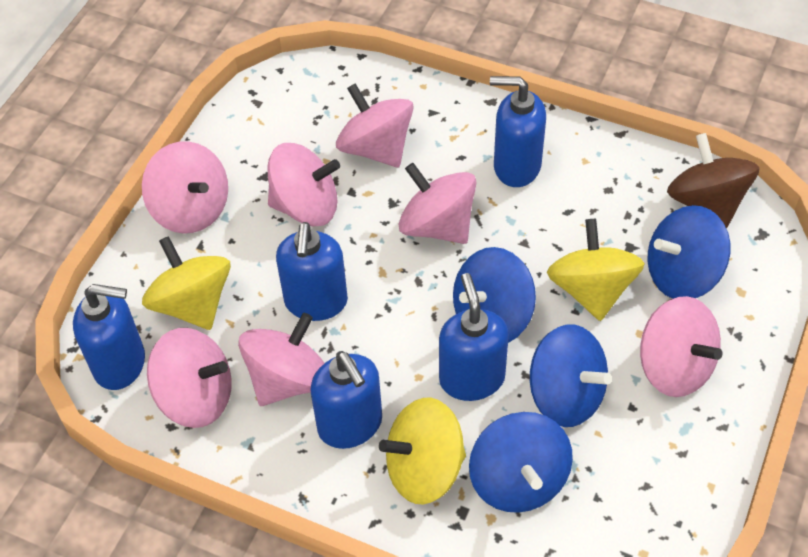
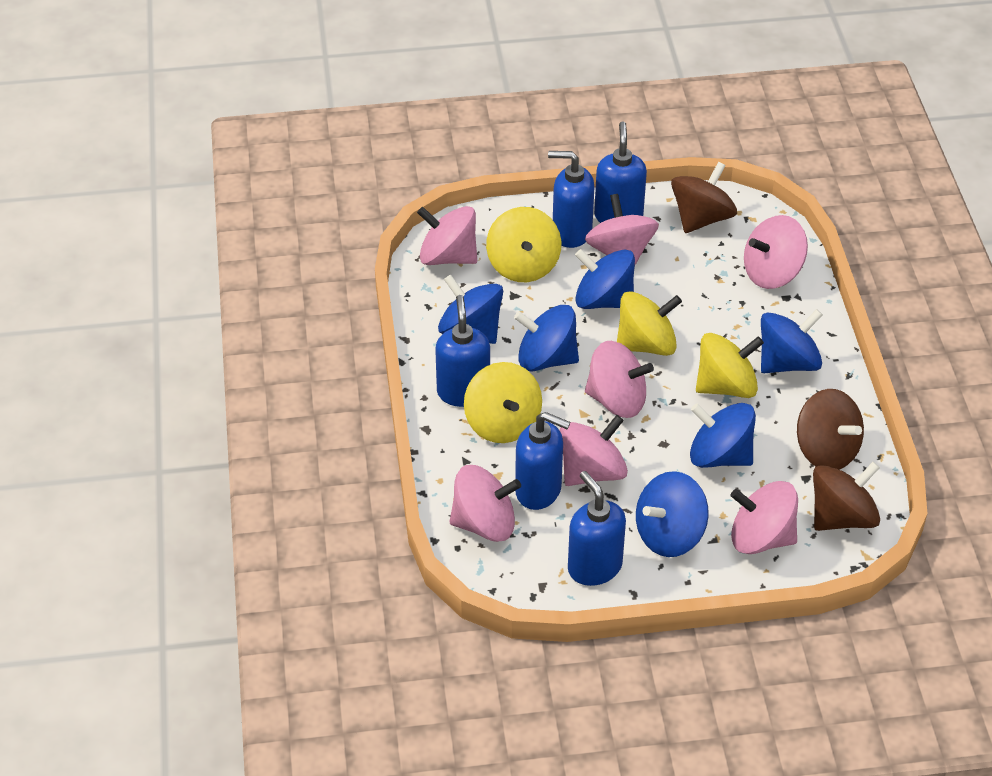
blue spinning top: 4 -> 6
brown spinning top: 1 -> 3
yellow spinning top: 3 -> 4

